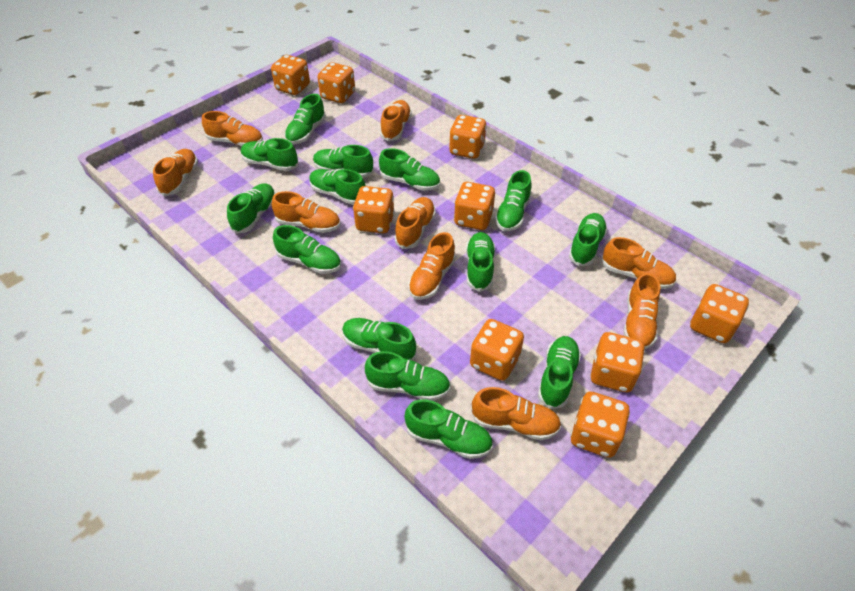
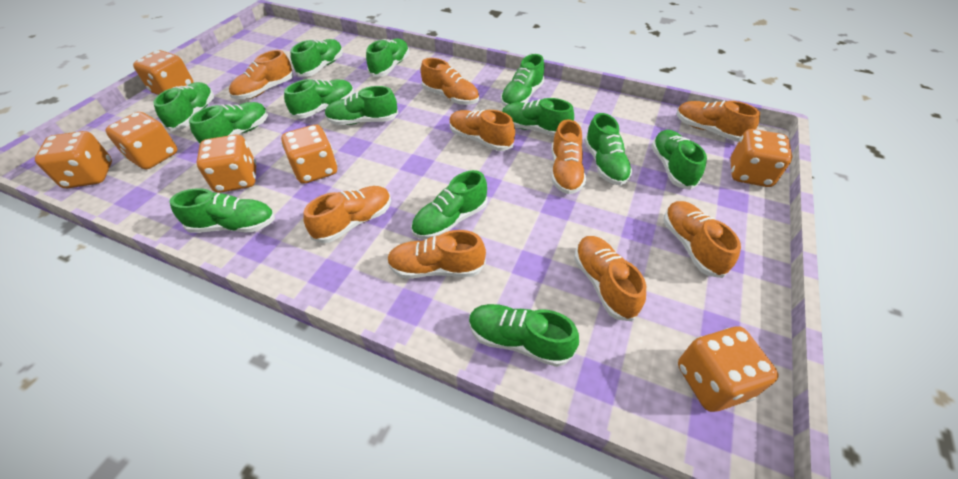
green shoe: 14 -> 13
orange dice: 9 -> 7

